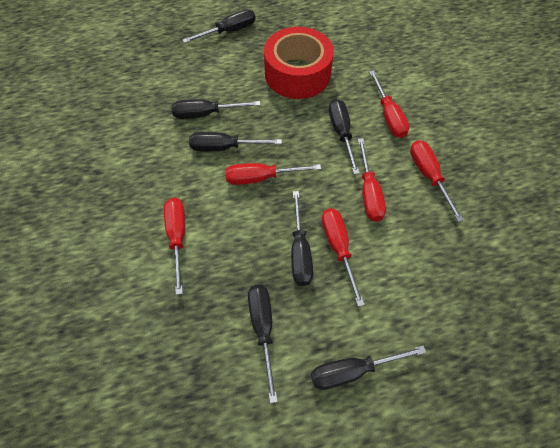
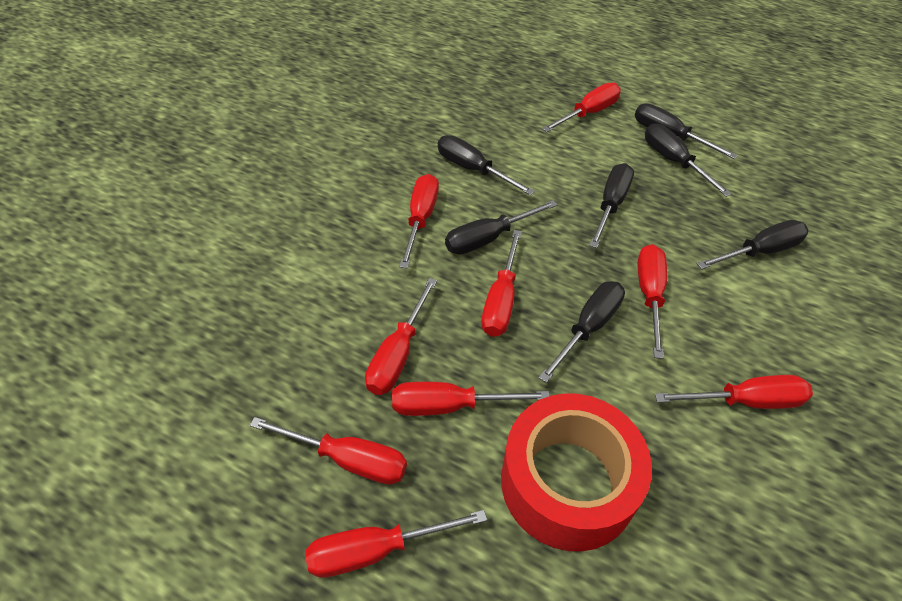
red screwdriver: 6 -> 9

